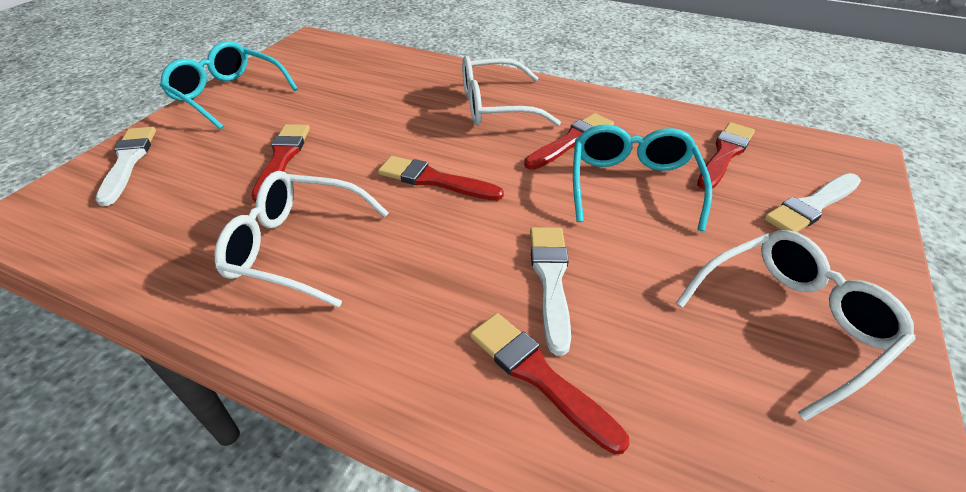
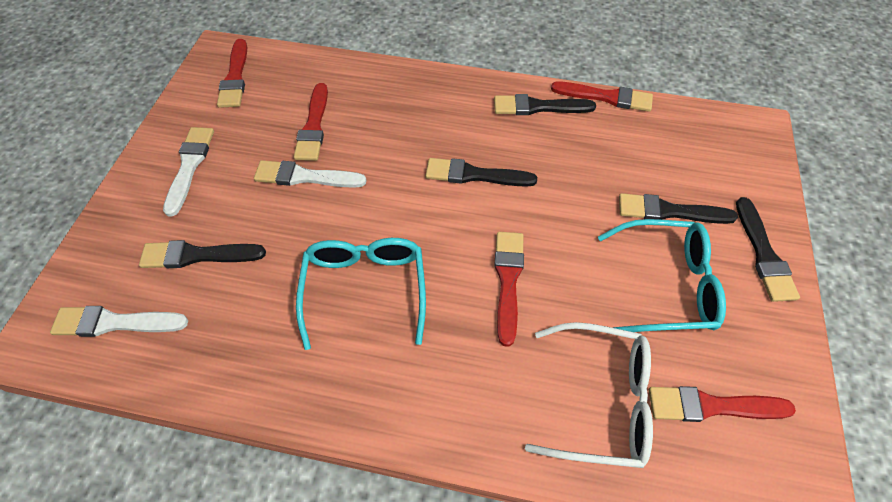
black brush: 0 -> 5
white glasses: 3 -> 1

